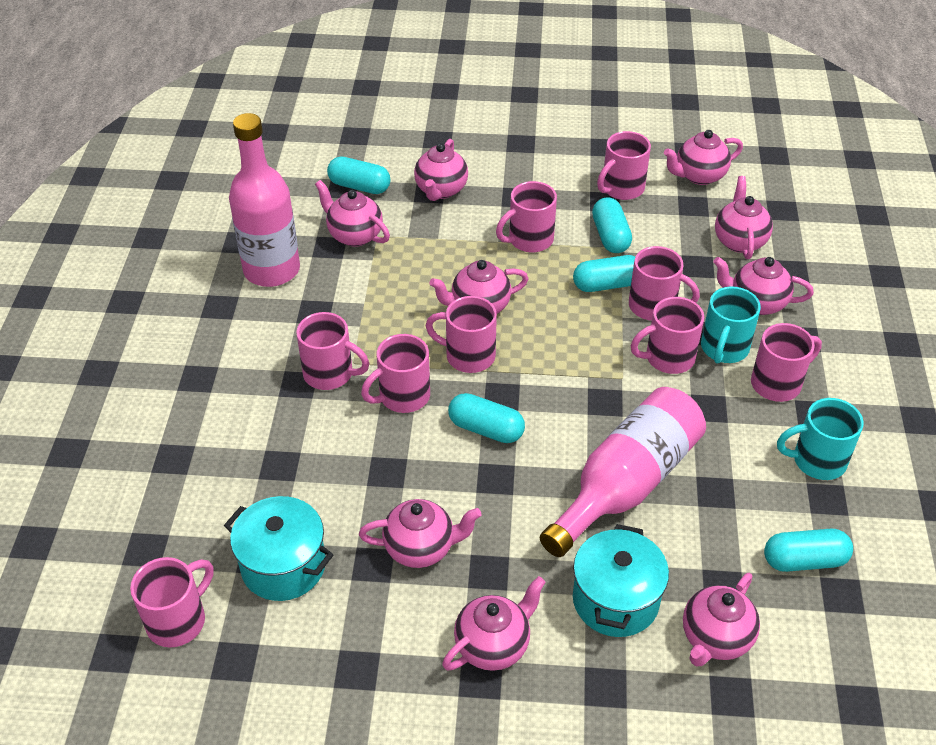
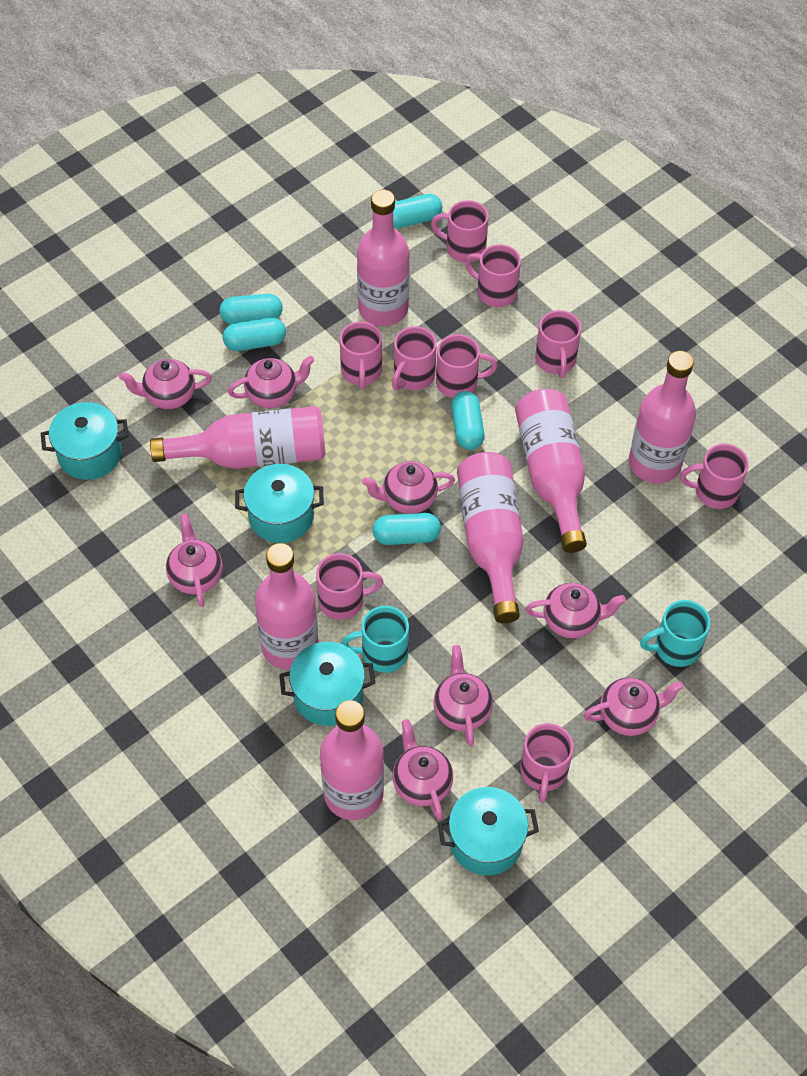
pink bottle: 2 -> 7
pink teapot: 9 -> 8
turquoise pot: 2 -> 4

